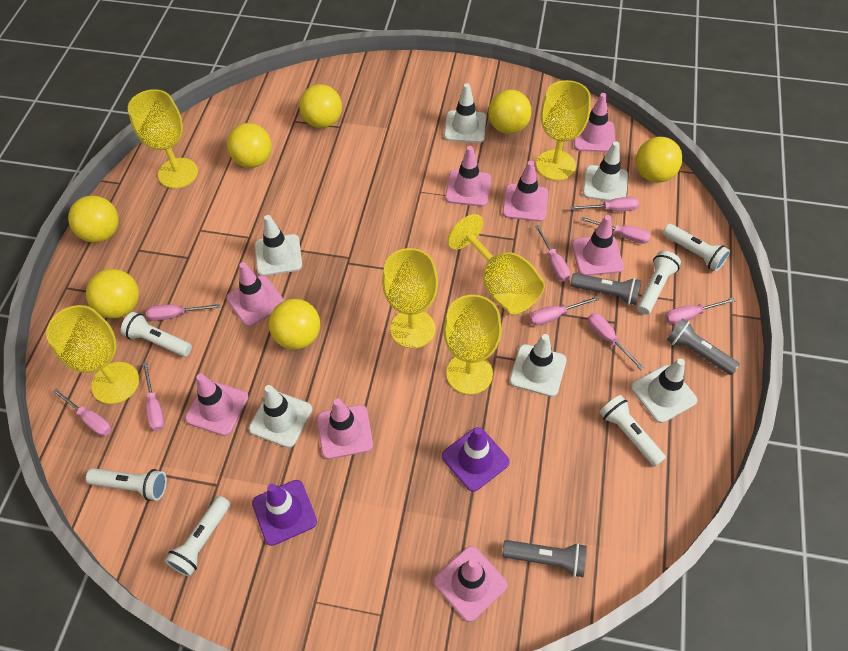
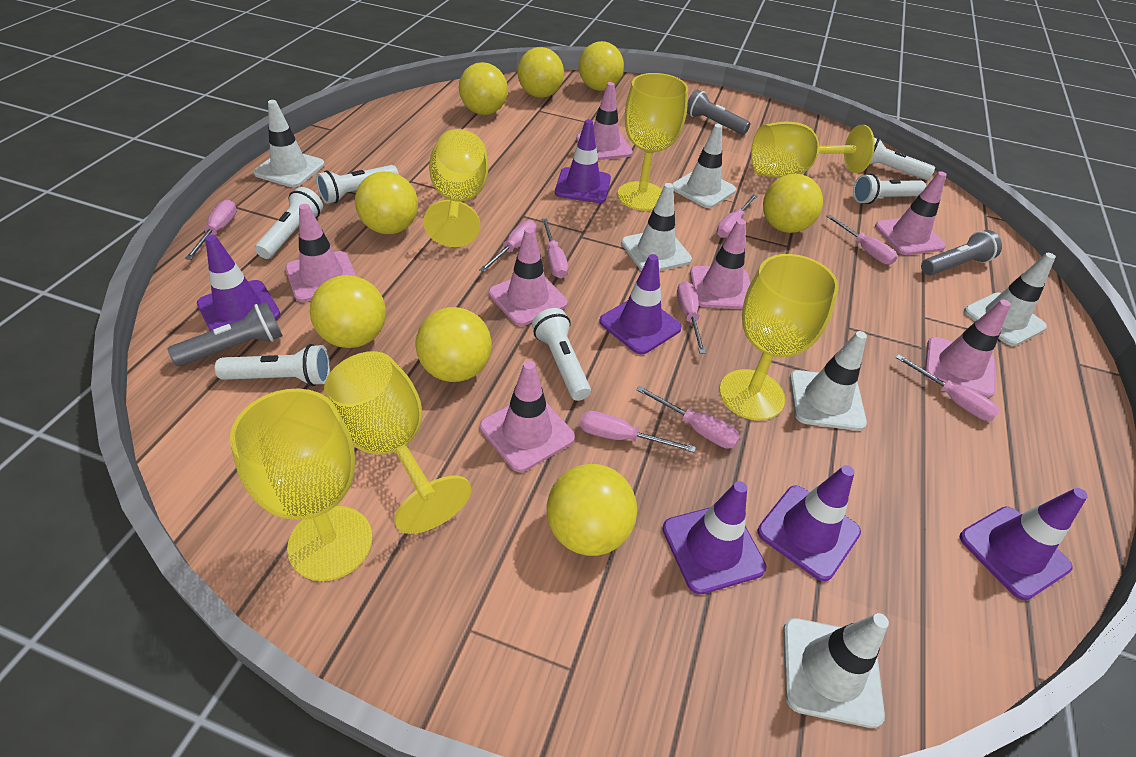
pink traffic cone: 8 -> 7
purple traffic cone: 2 -> 6
yellow ball: 7 -> 8

